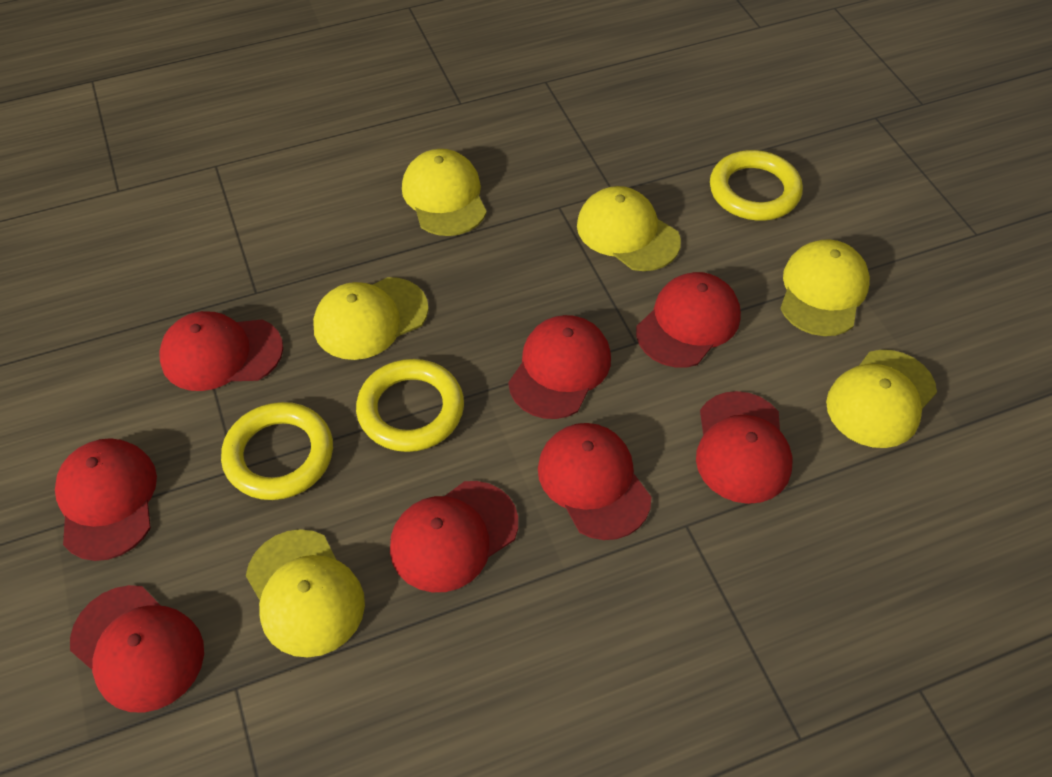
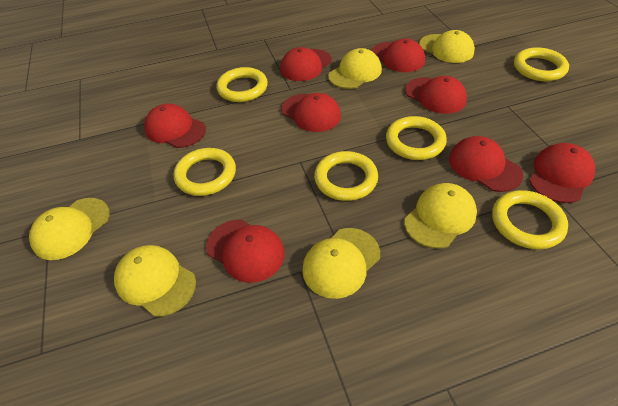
yellow ring: 3 -> 6

